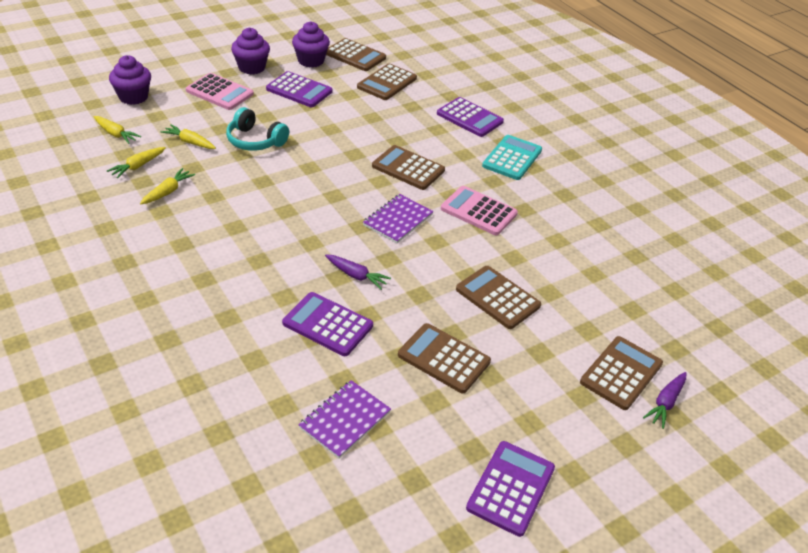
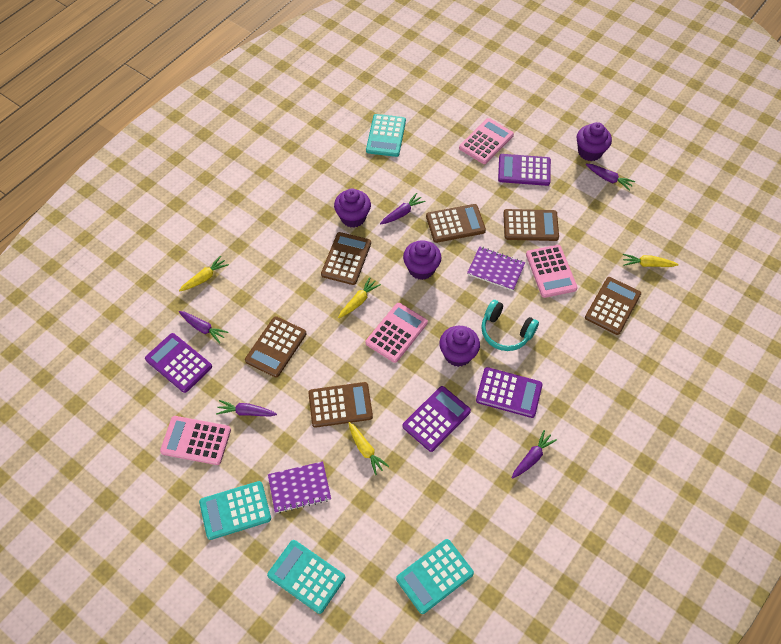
pink calculator: 2 -> 4
purple carrot: 2 -> 5
purple cupcake: 3 -> 4
turquoise calculator: 1 -> 4

